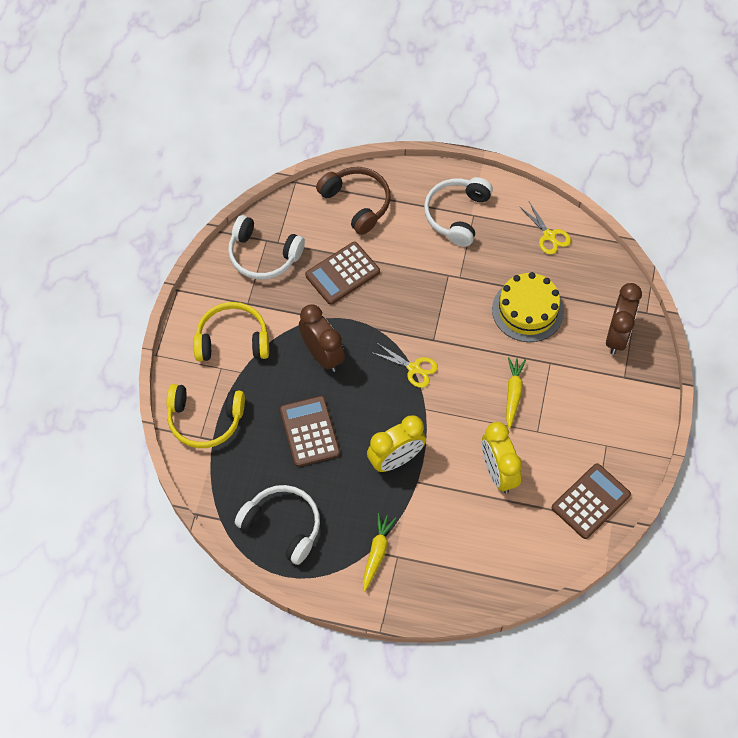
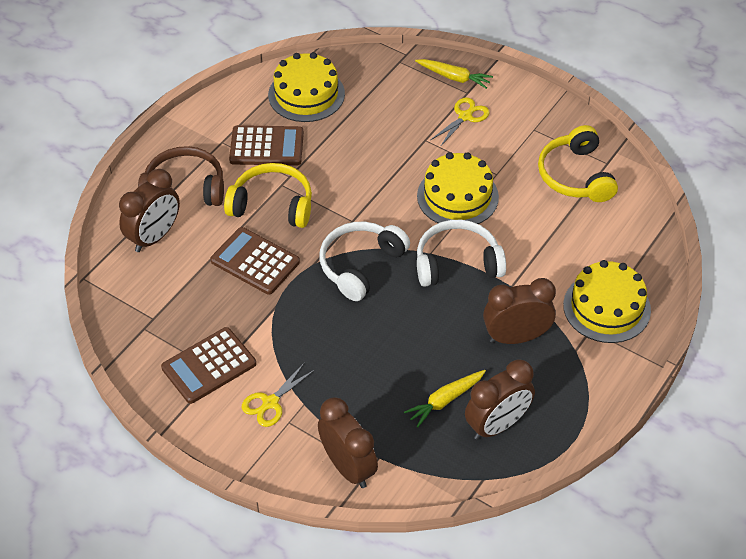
brown clock: 2 -> 4
white headphones: 3 -> 2
yellow cake: 1 -> 3
yellow clock: 2 -> 0

